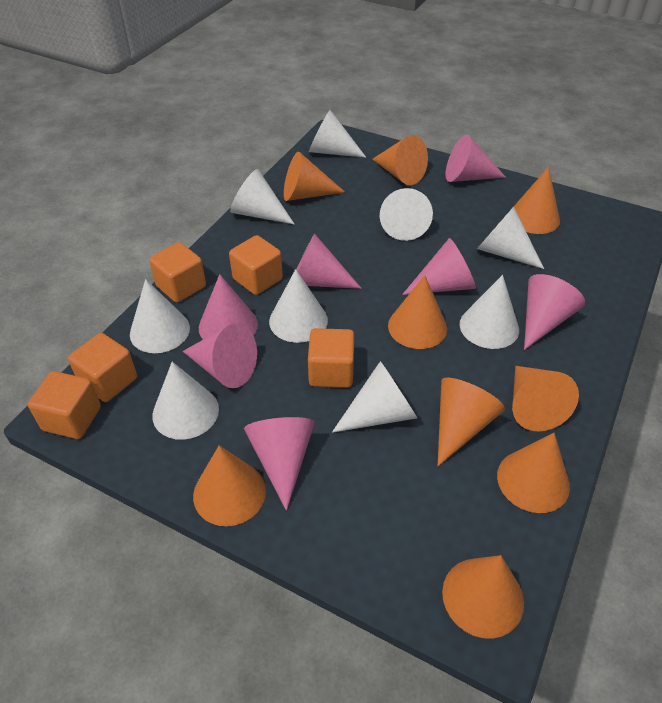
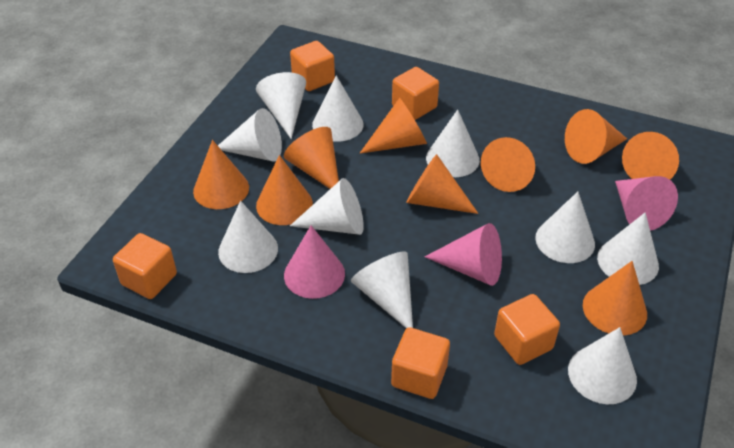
pink cone: 7 -> 3
white cone: 9 -> 10

